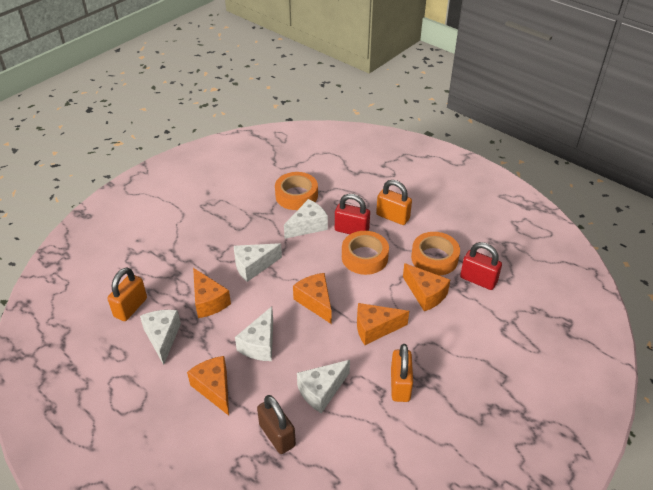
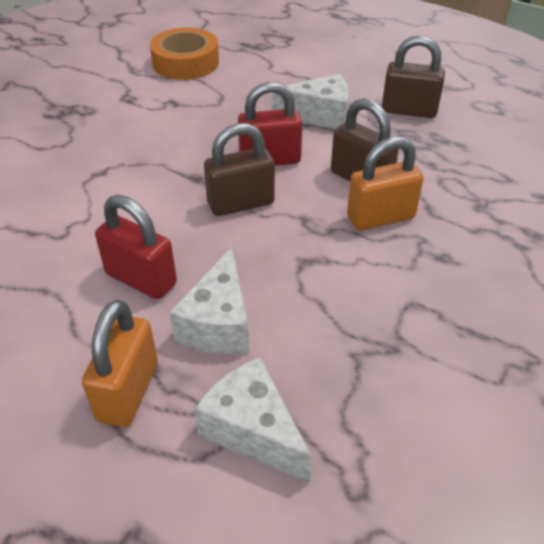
brown padlock: 1 -> 3
orange cheese: 5 -> 0
orange padlock: 3 -> 2
orange tape: 3 -> 1
white cheese: 5 -> 3

